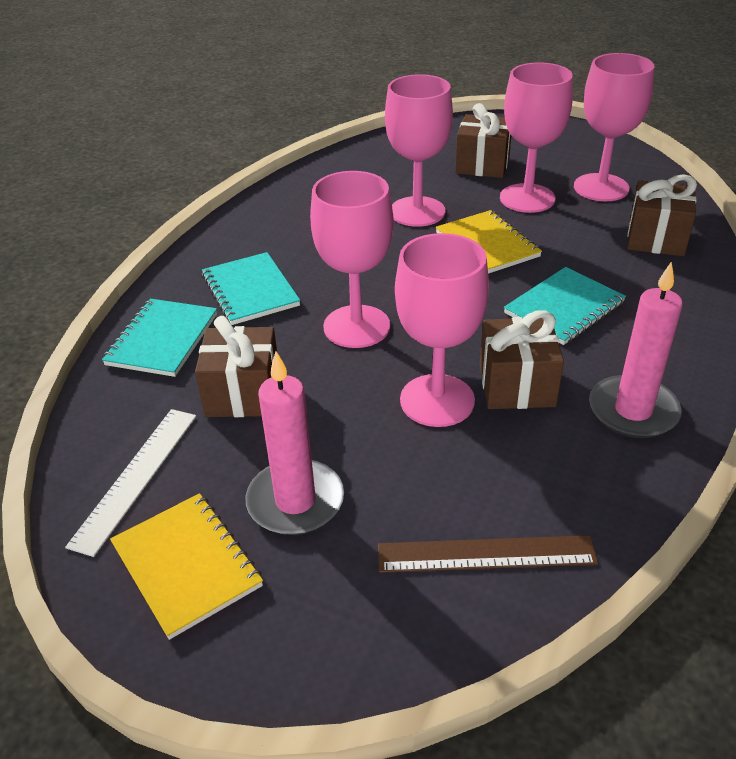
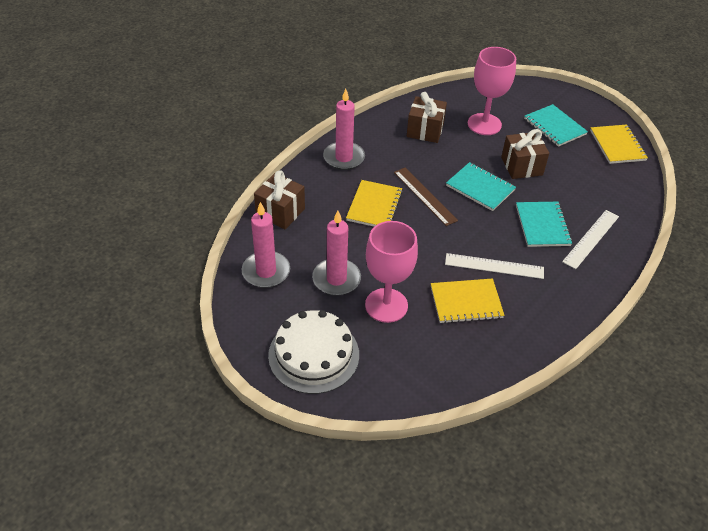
brown gift: 4 -> 3
pink candle: 2 -> 3
pink goblet: 5 -> 2
white cake: 0 -> 1
white ruler: 1 -> 2
yellow notebook: 2 -> 3

